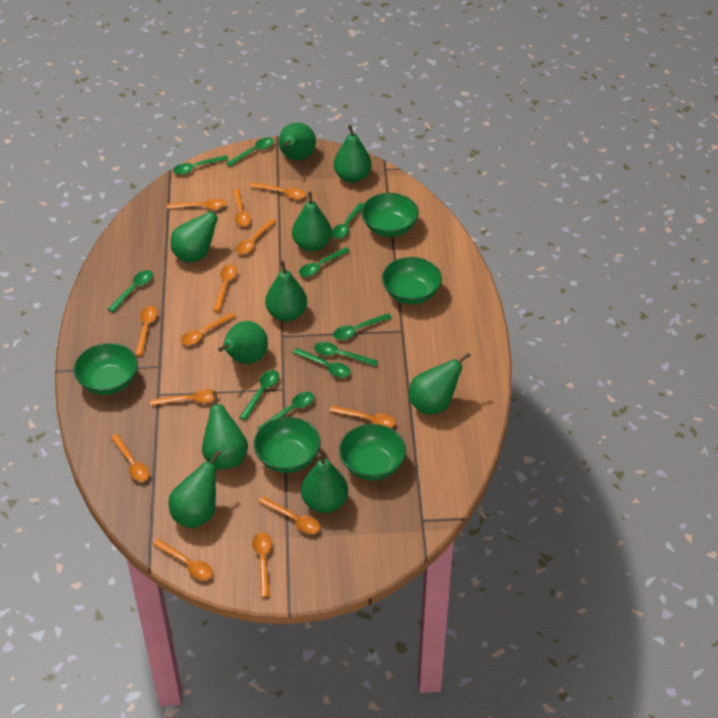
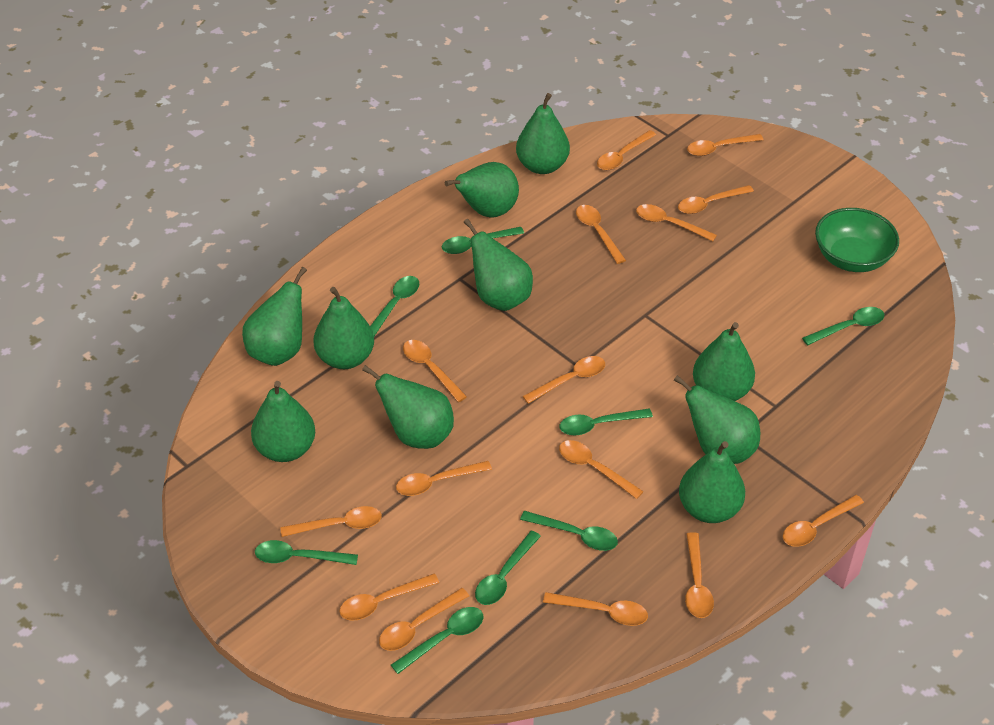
green bowl: 5 -> 1
green spoon: 10 -> 8
orange spoon: 13 -> 15

